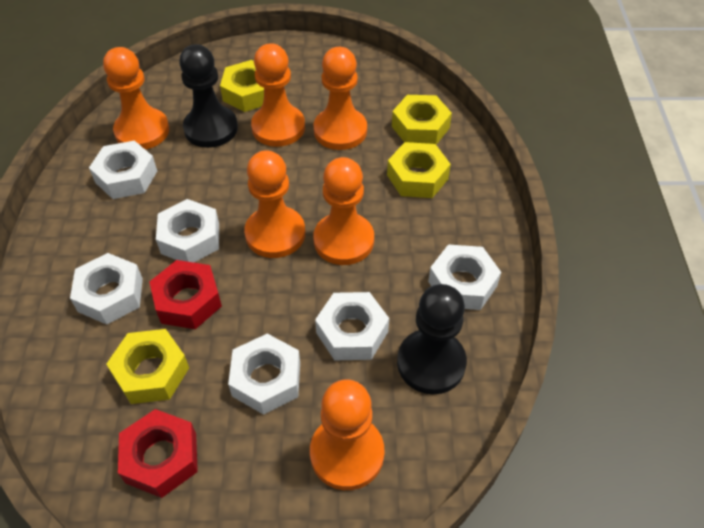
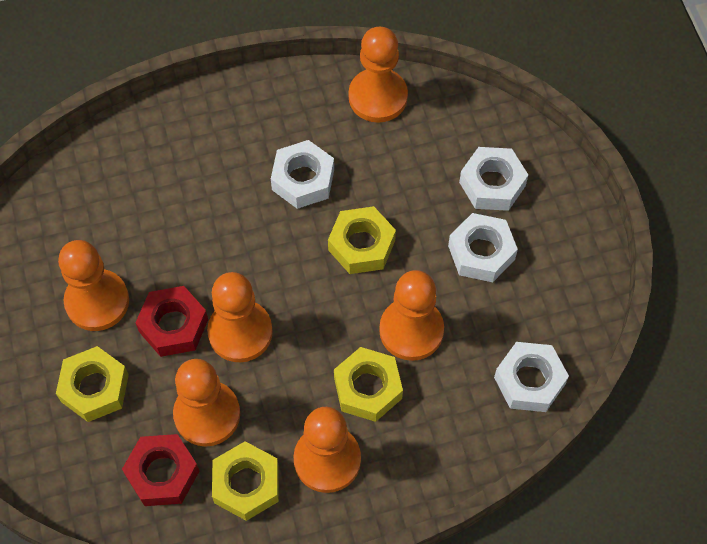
black pawn: 2 -> 0
white nut: 6 -> 4

